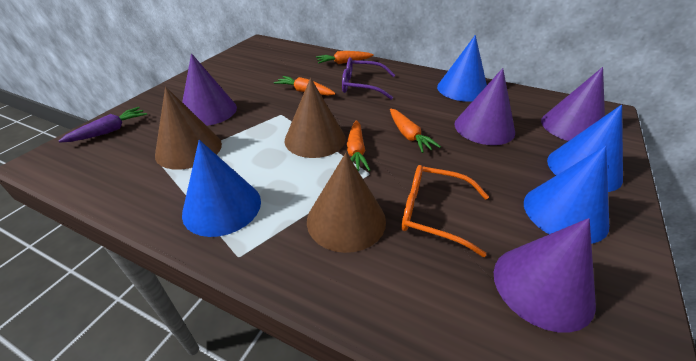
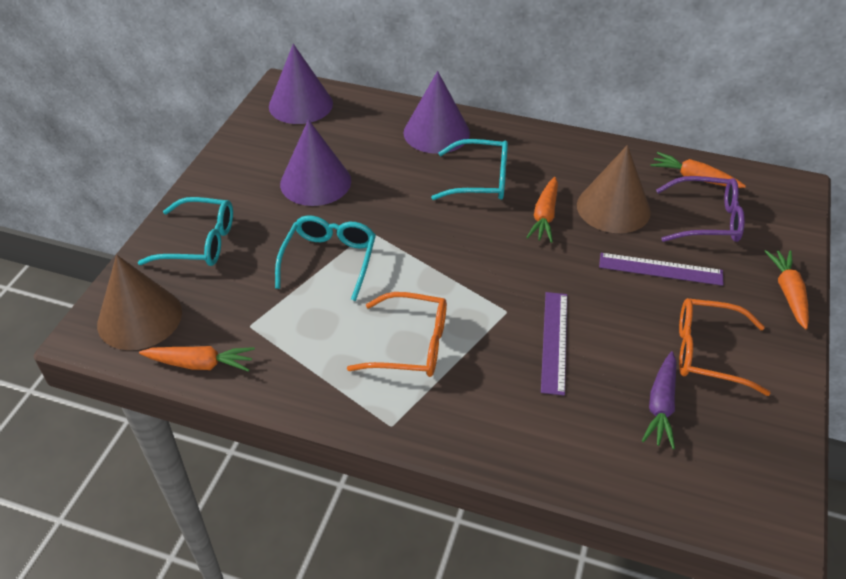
blue cone: 4 -> 0
brown cone: 3 -> 2
orange glasses: 1 -> 2
purple cone: 4 -> 3
purple ruler: 0 -> 2
turquoise glasses: 0 -> 3

